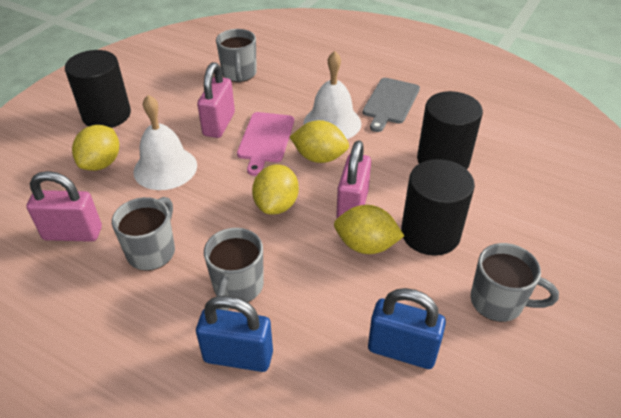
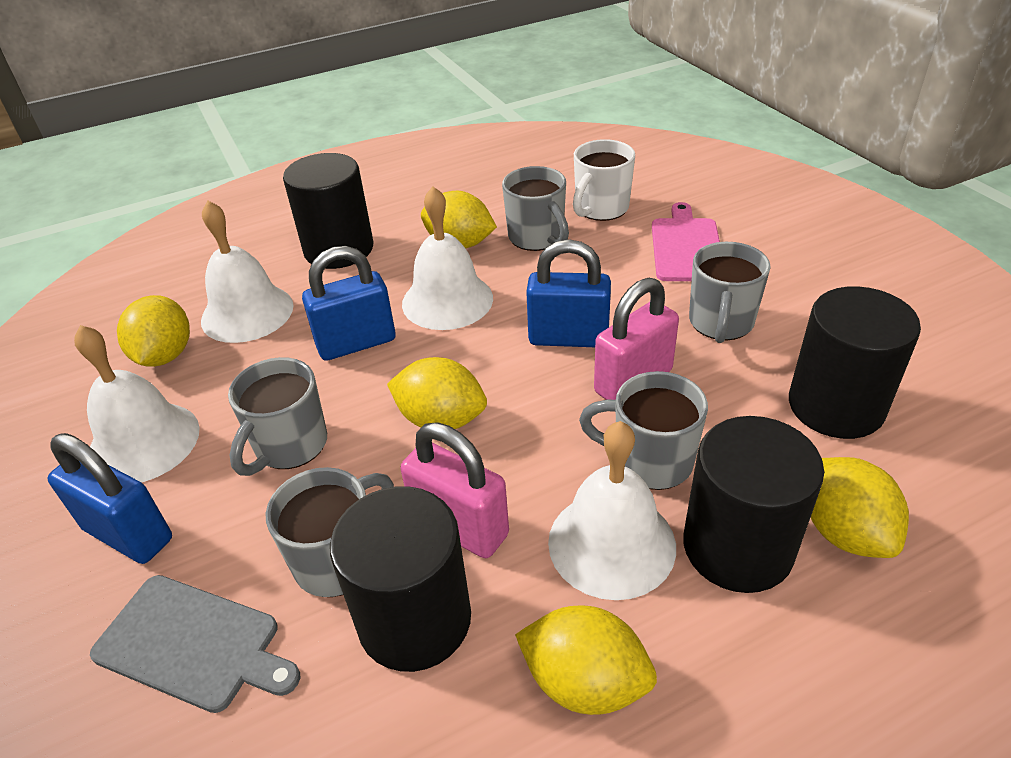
black cylinder: 3 -> 4
blue padlock: 2 -> 3
grey mug: 4 -> 5
pink padlock: 3 -> 2
white bell: 2 -> 4
white mug: 0 -> 1
yellow lemon: 4 -> 5

